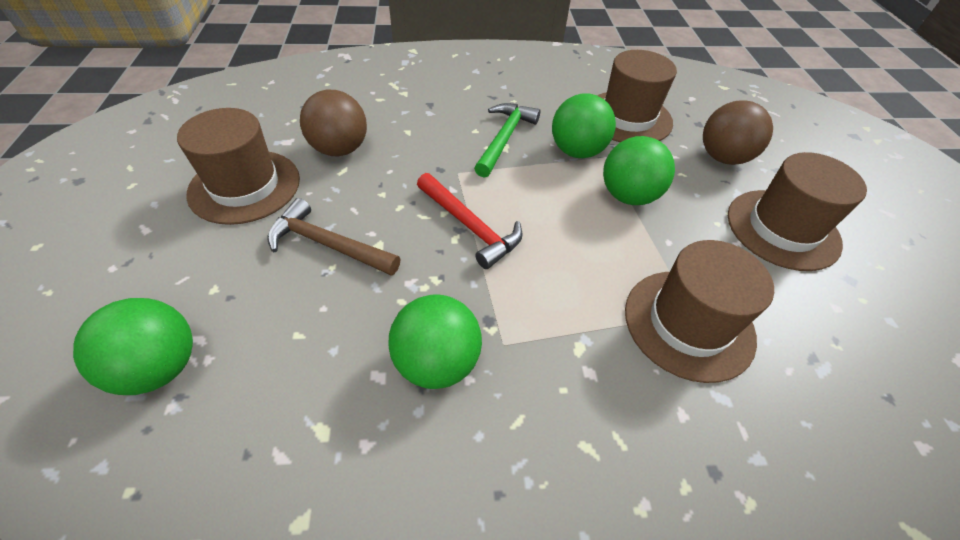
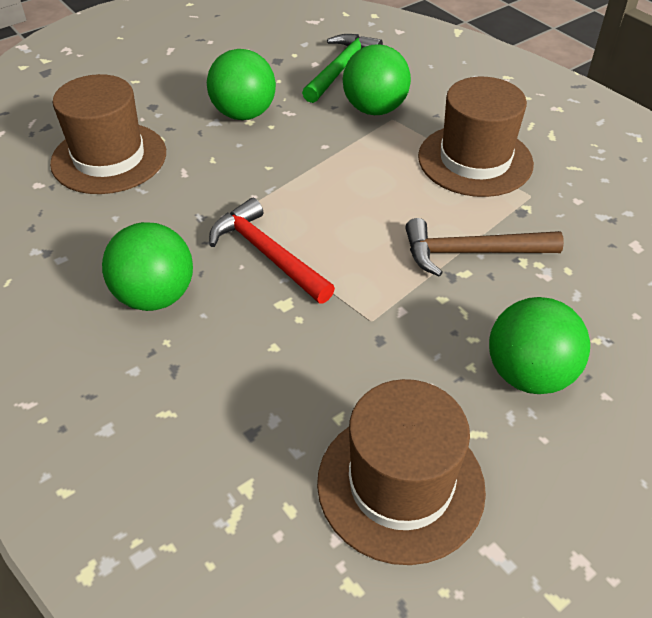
brown ball: 2 -> 0
brown hat: 4 -> 3

